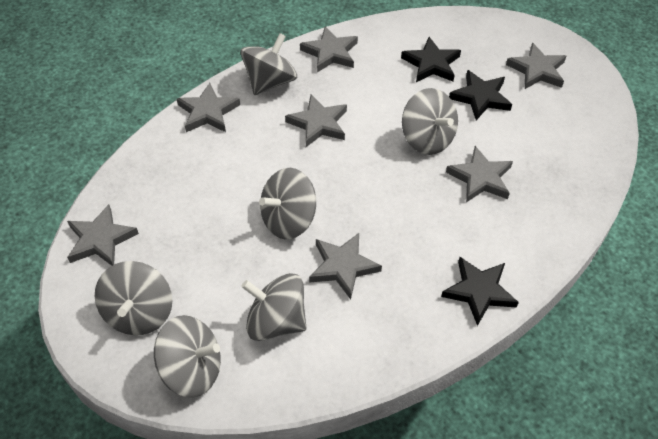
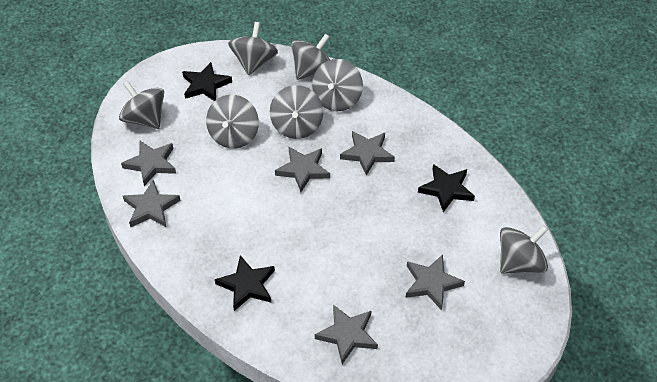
grey spinning top: 6 -> 7
grey star: 7 -> 6

